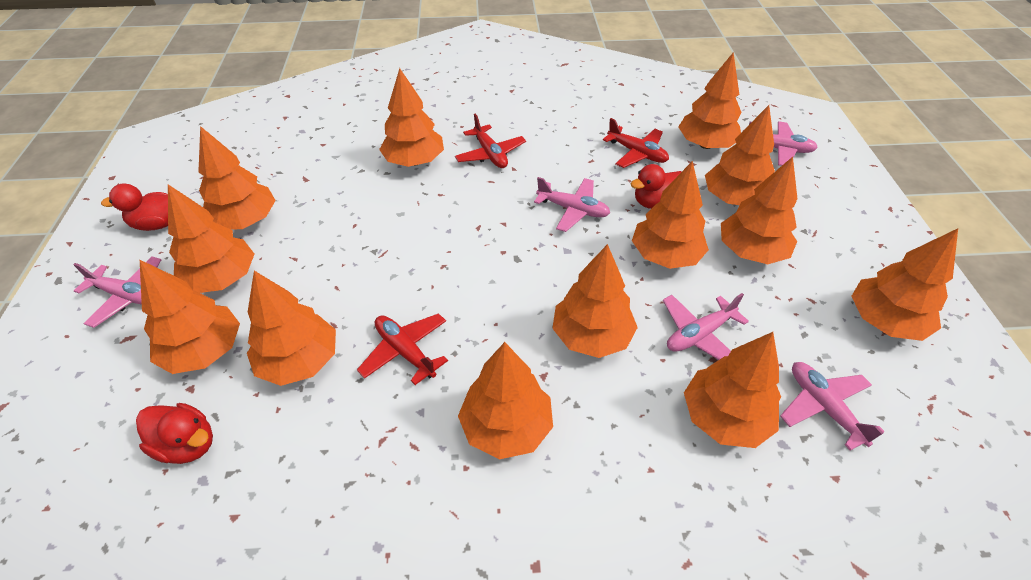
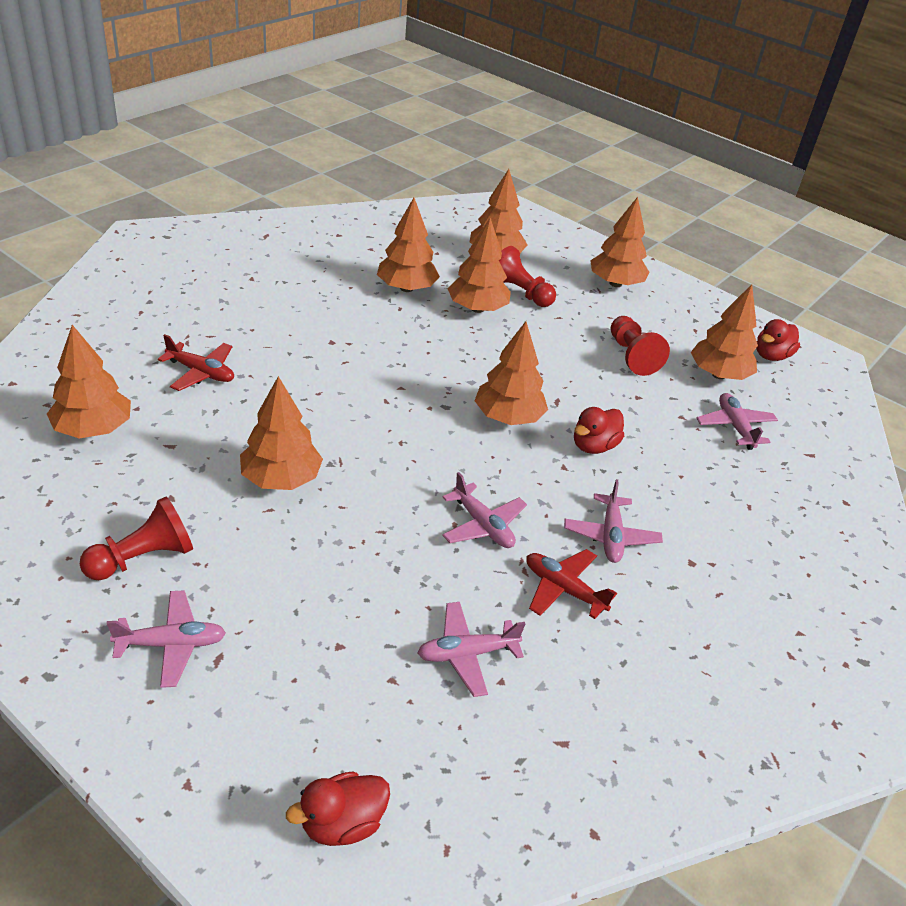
orange tree: 13 -> 8
red pawn: 0 -> 3
red plane: 3 -> 2

